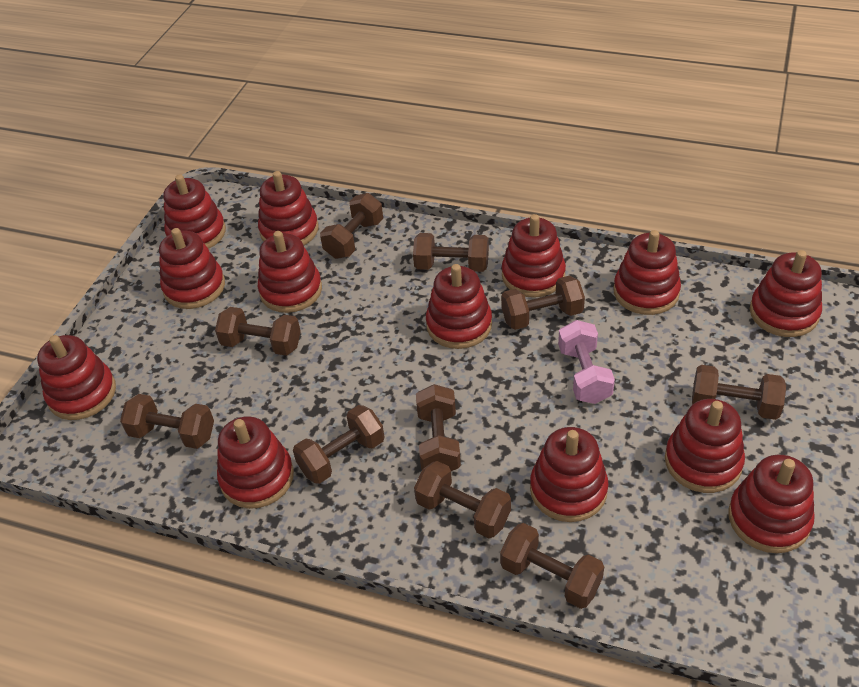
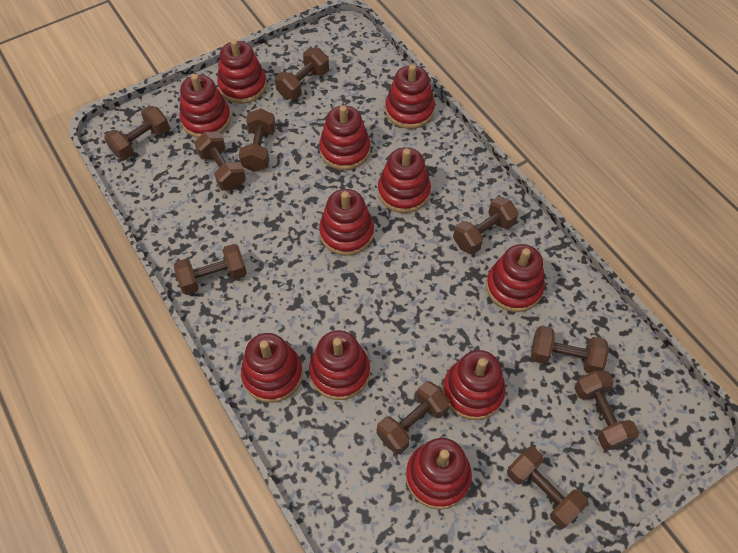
pink dumbbell: 1 -> 0
red stacking toy: 13 -> 11

